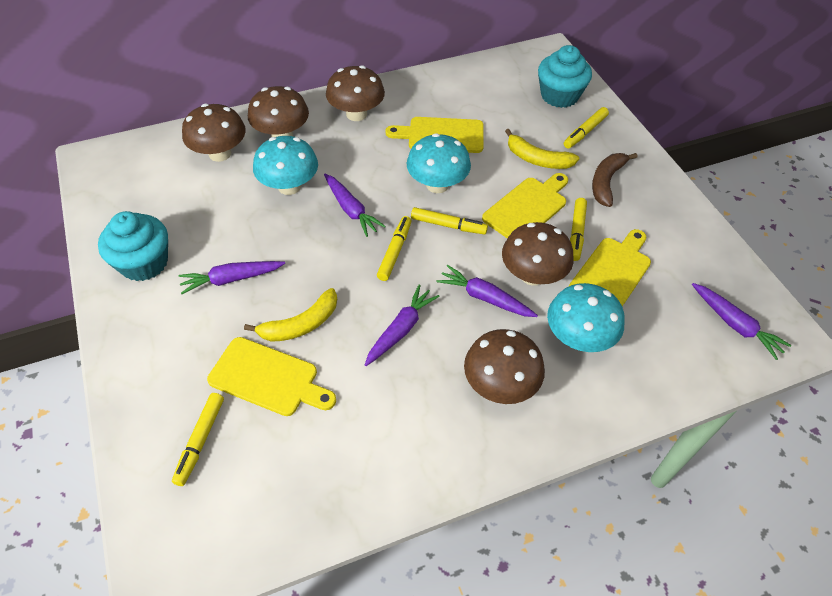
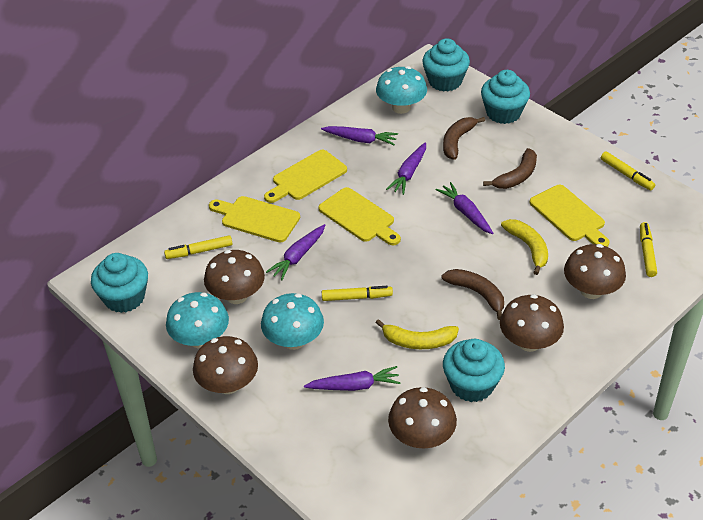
brown banana: 1 -> 3
turquoise cupcake: 2 -> 4
yellow marker: 5 -> 4

